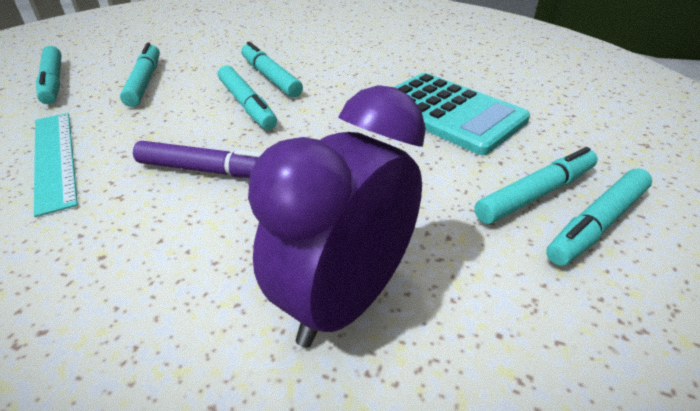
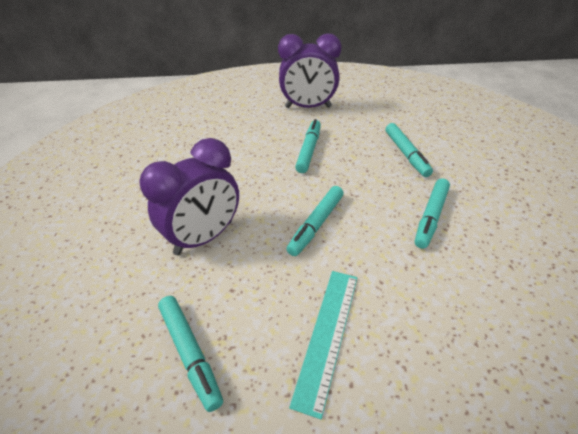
purple clock: 1 -> 2
purple marker: 1 -> 0
turquoise calculator: 1 -> 0
turquoise marker: 6 -> 5

